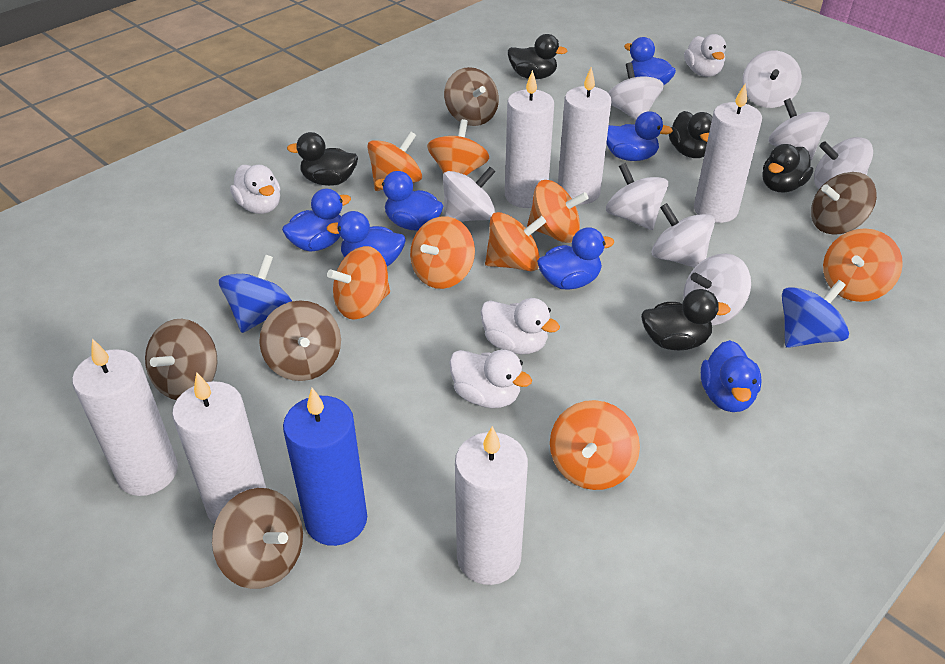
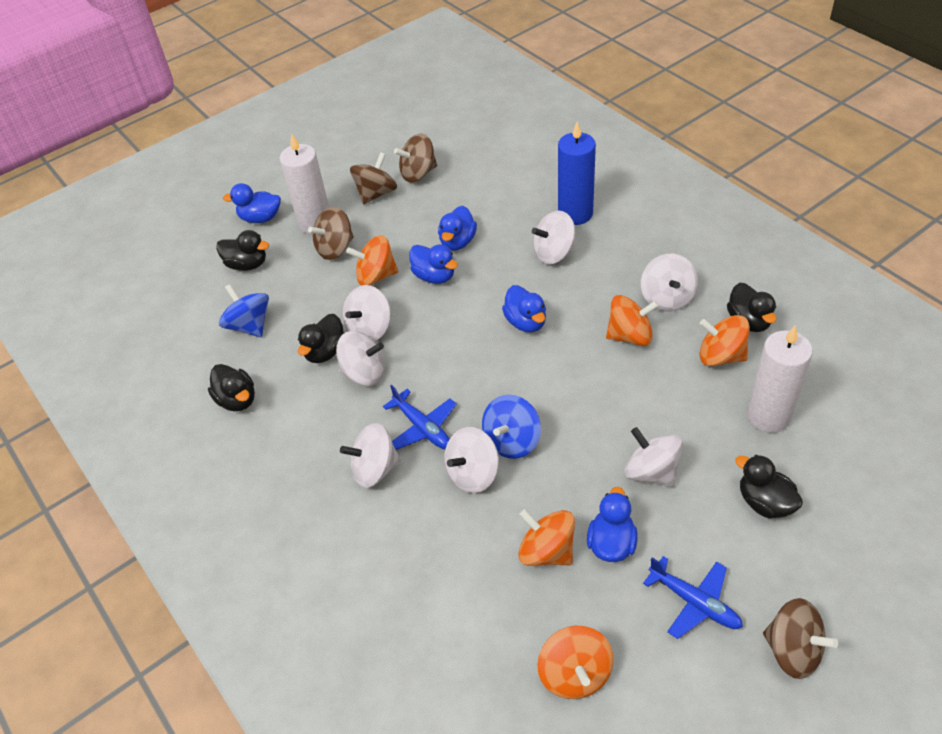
blue duck: 7 -> 5
blue plane: 0 -> 2
brown spinning top: 5 -> 4
orange spinning top: 8 -> 5
white candle: 6 -> 2
white duck: 4 -> 0
white spinning top: 8 -> 7

